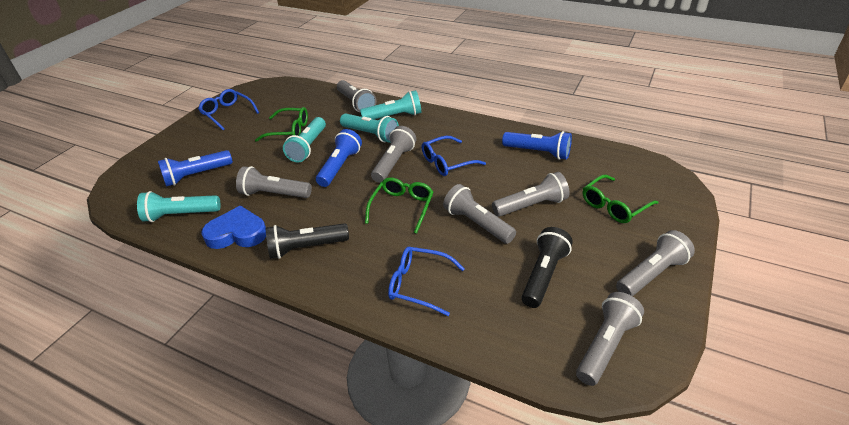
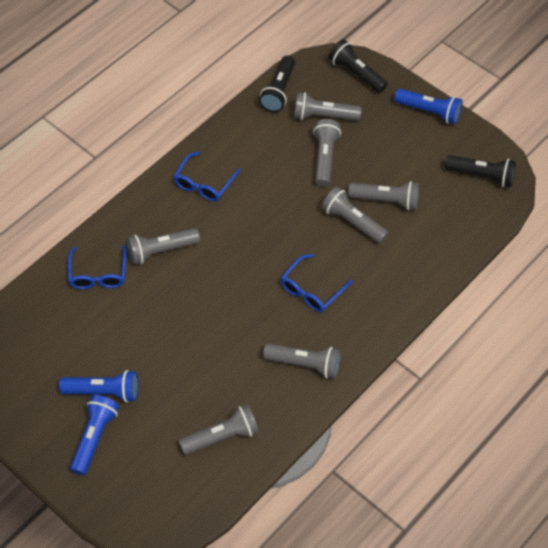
black flashlight: 2 -> 3
blue heart: 1 -> 0
green glasses: 3 -> 0
turquoise flashlight: 4 -> 0

